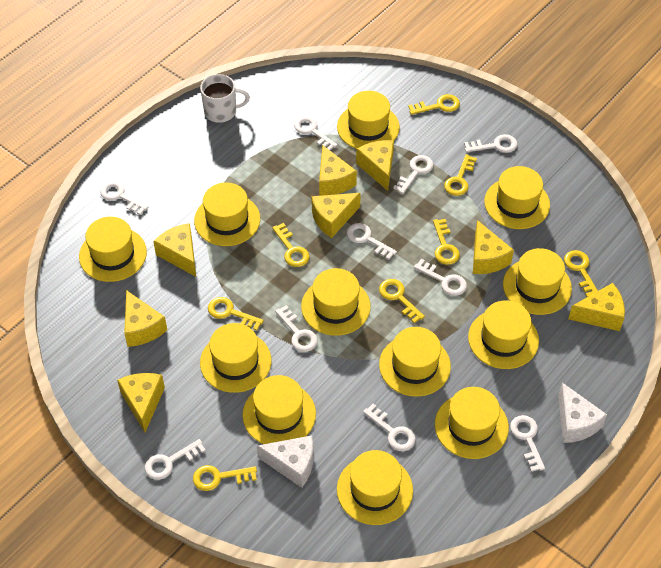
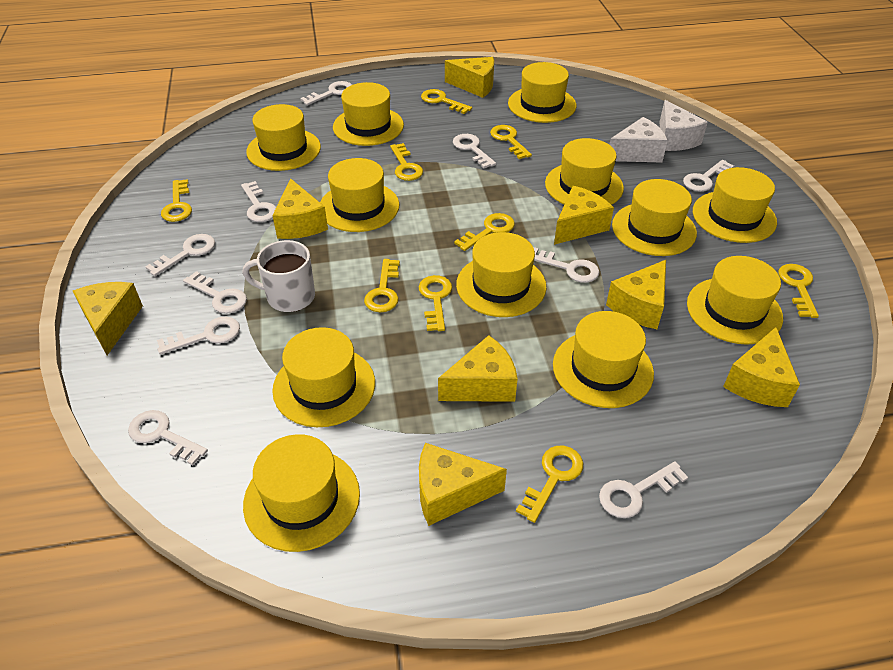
yellow key: 8 -> 9

